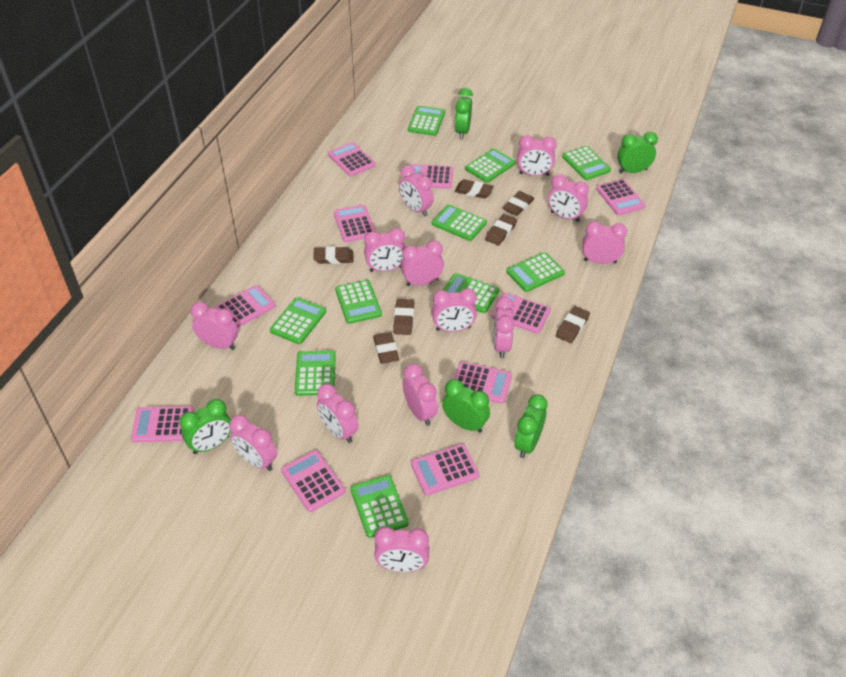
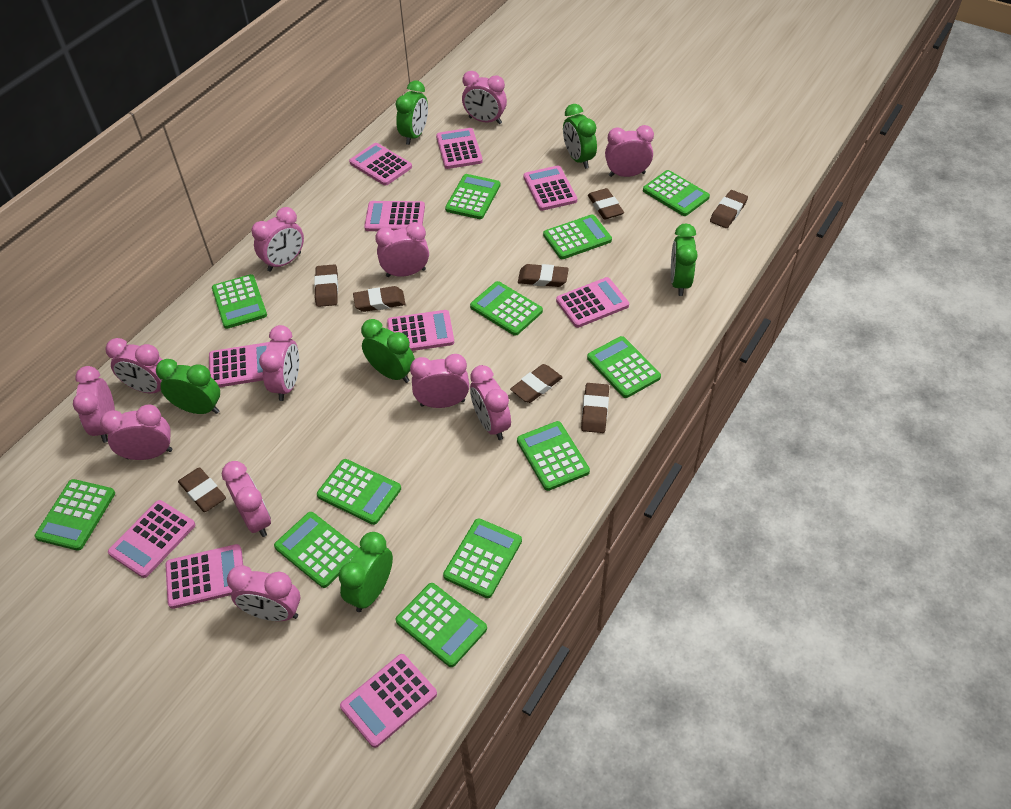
brown eraser: 7 -> 8
green calculator: 10 -> 12
green clock: 5 -> 6
pink clock: 13 -> 12

